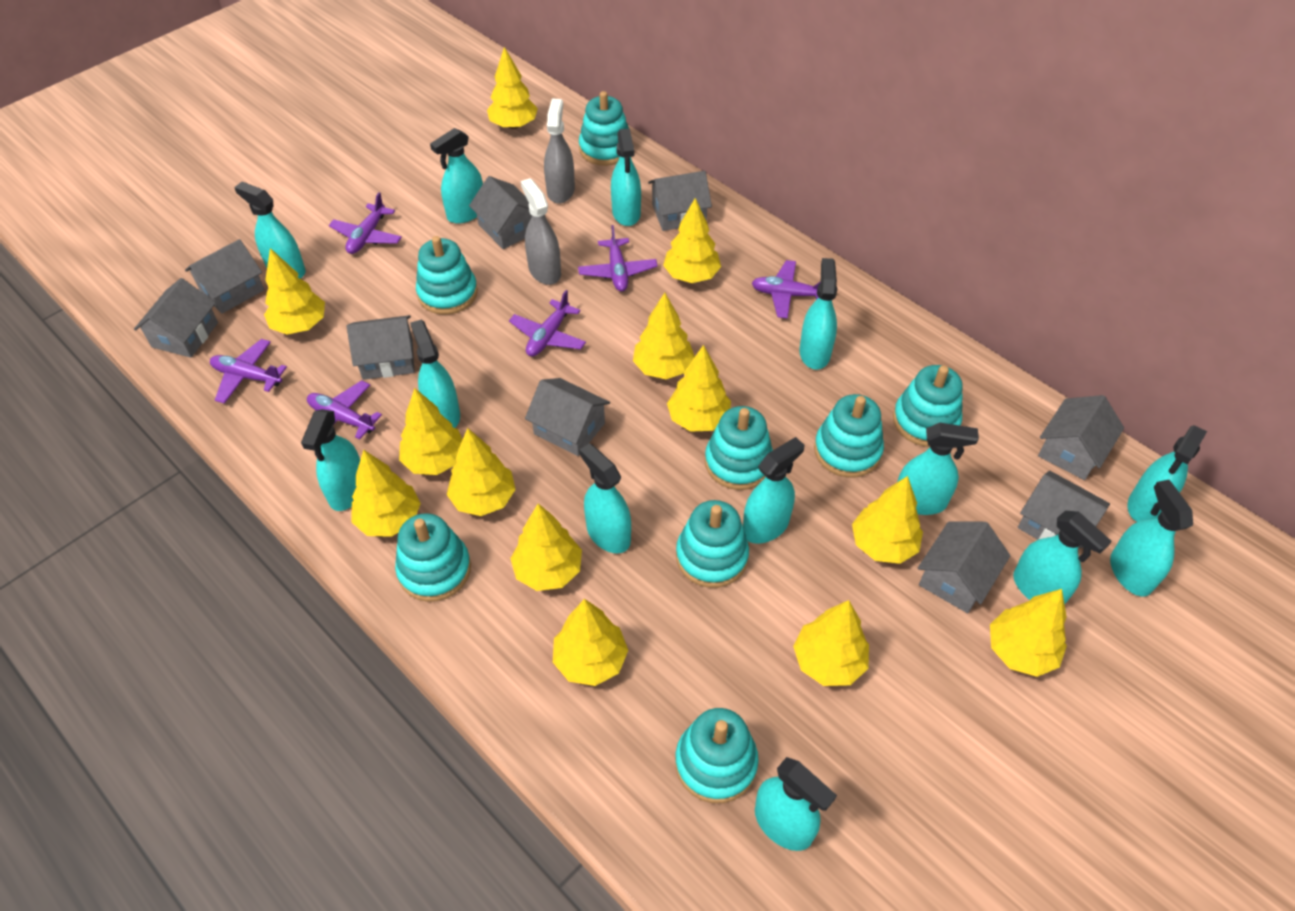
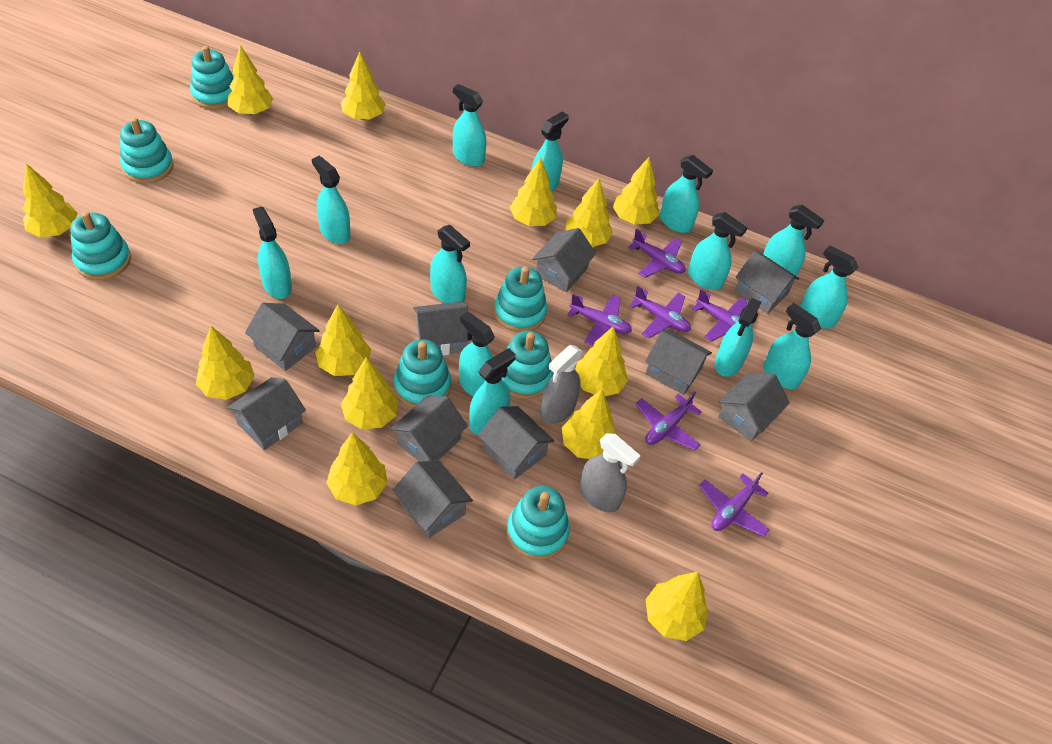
grey house: 9 -> 10
turquoise stacking toy: 8 -> 7

